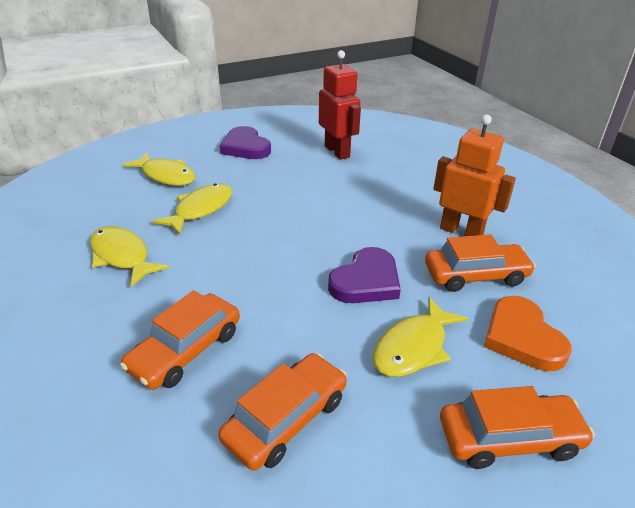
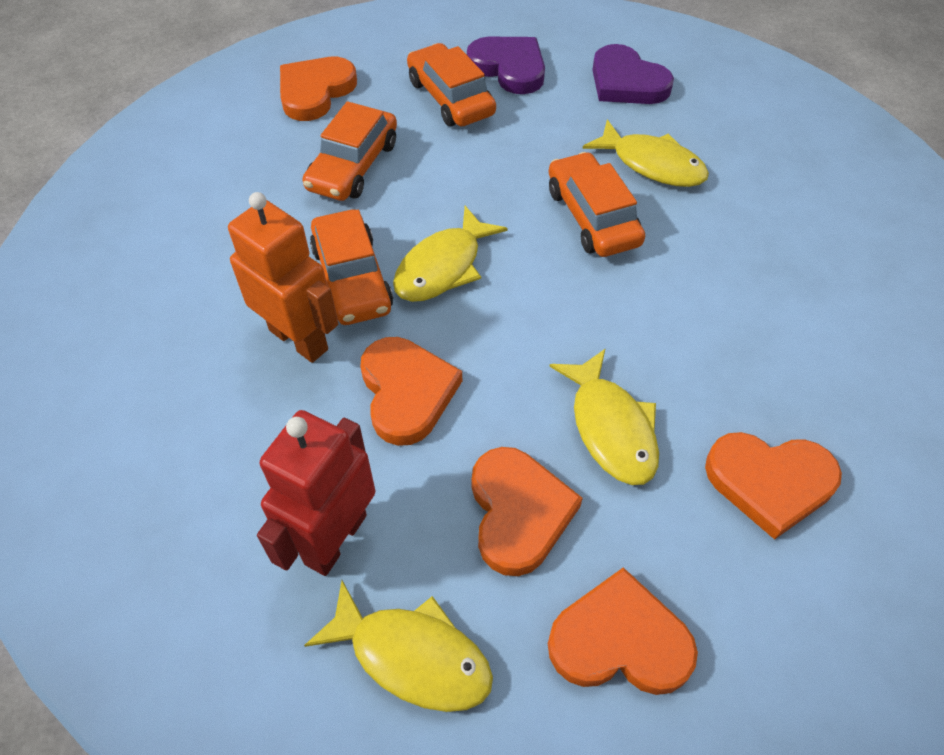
orange heart: 1 -> 5

